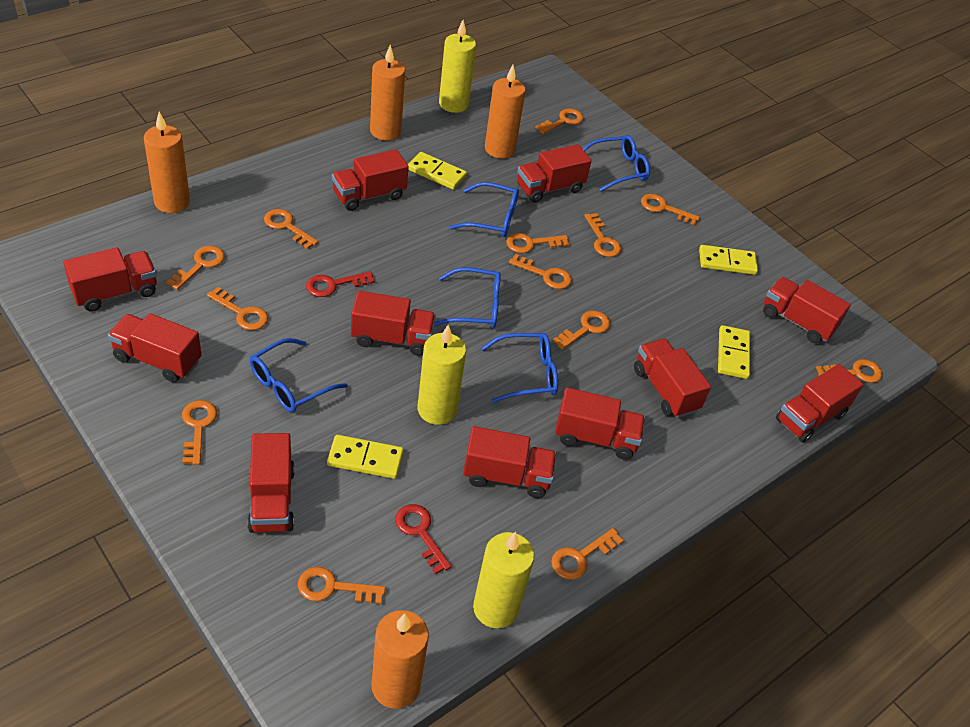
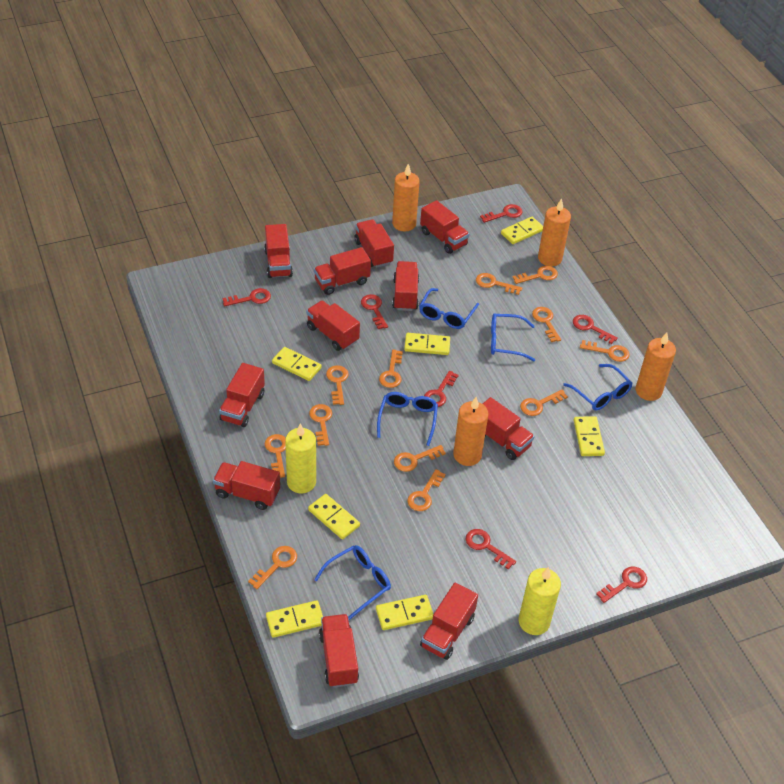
orange key: 13 -> 12
red key: 2 -> 7
yellow candle: 3 -> 2
yellow domino: 4 -> 7

